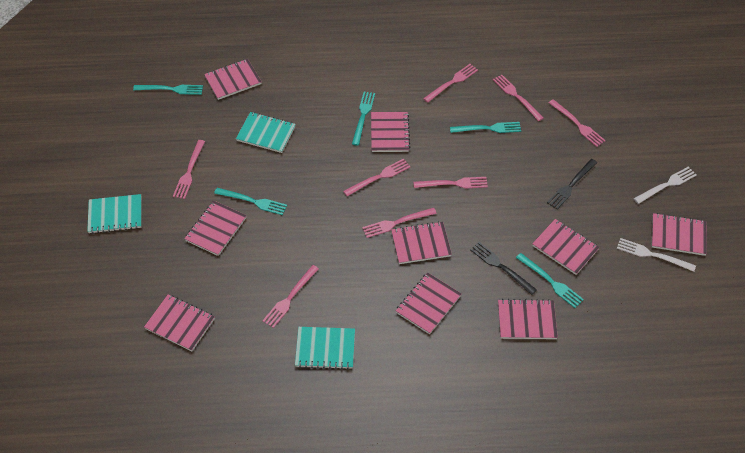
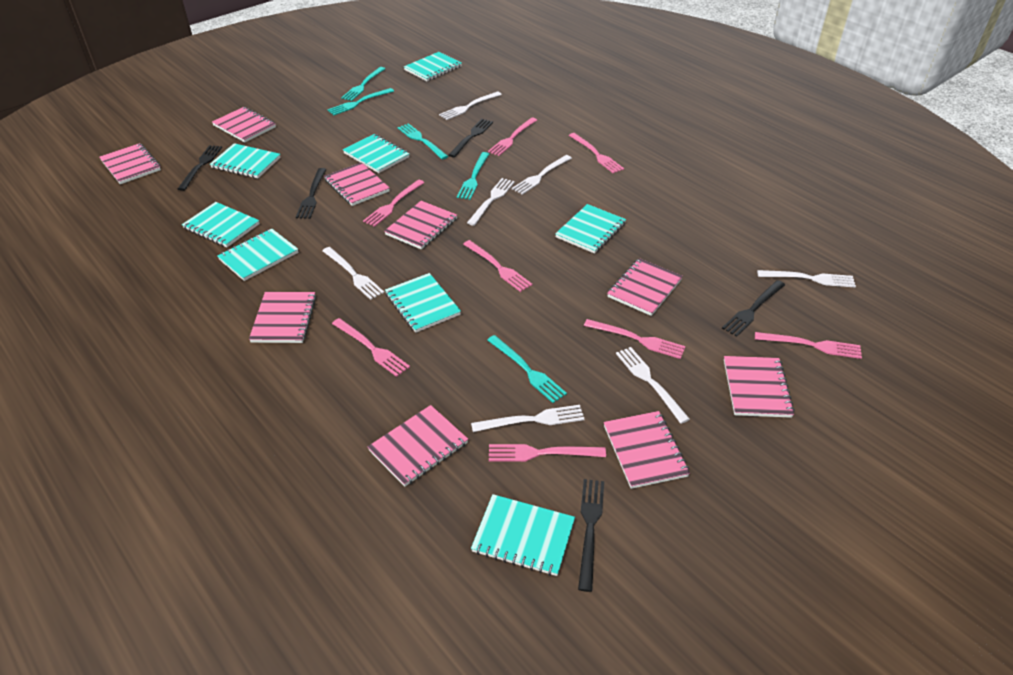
black fork: 2 -> 5
turquoise notebook: 3 -> 8
white fork: 2 -> 7

